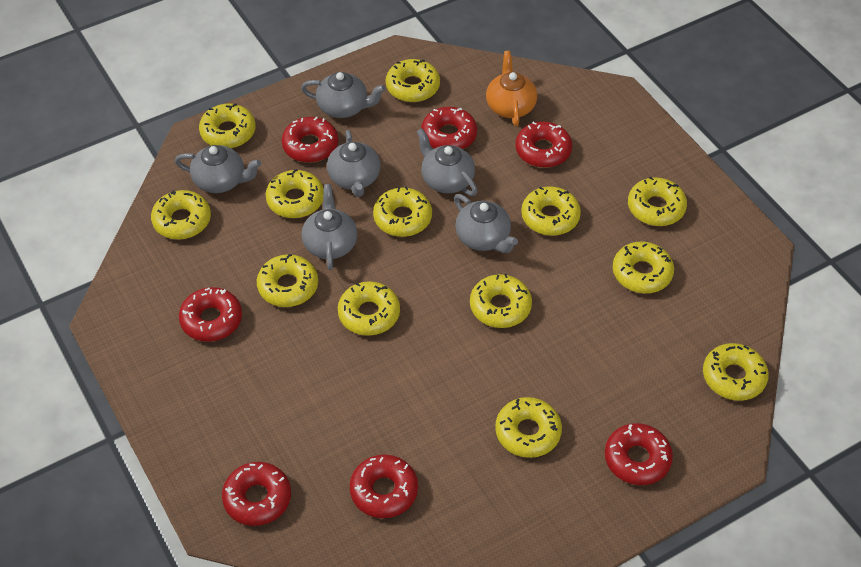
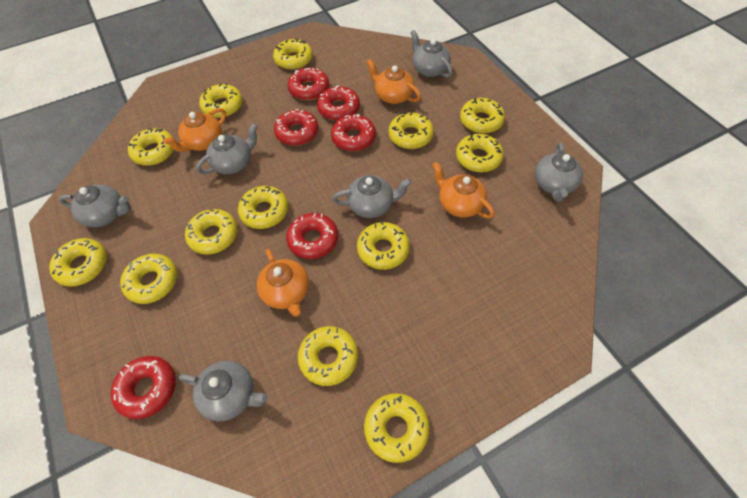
orange teapot: 1 -> 4
red donut: 7 -> 6

